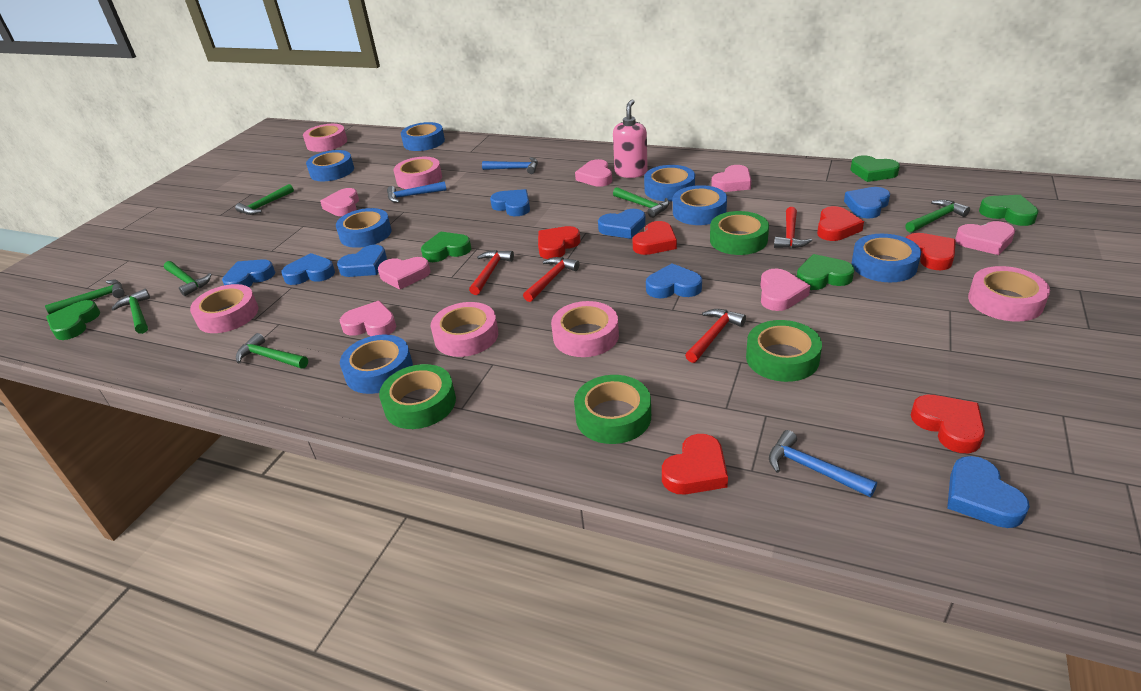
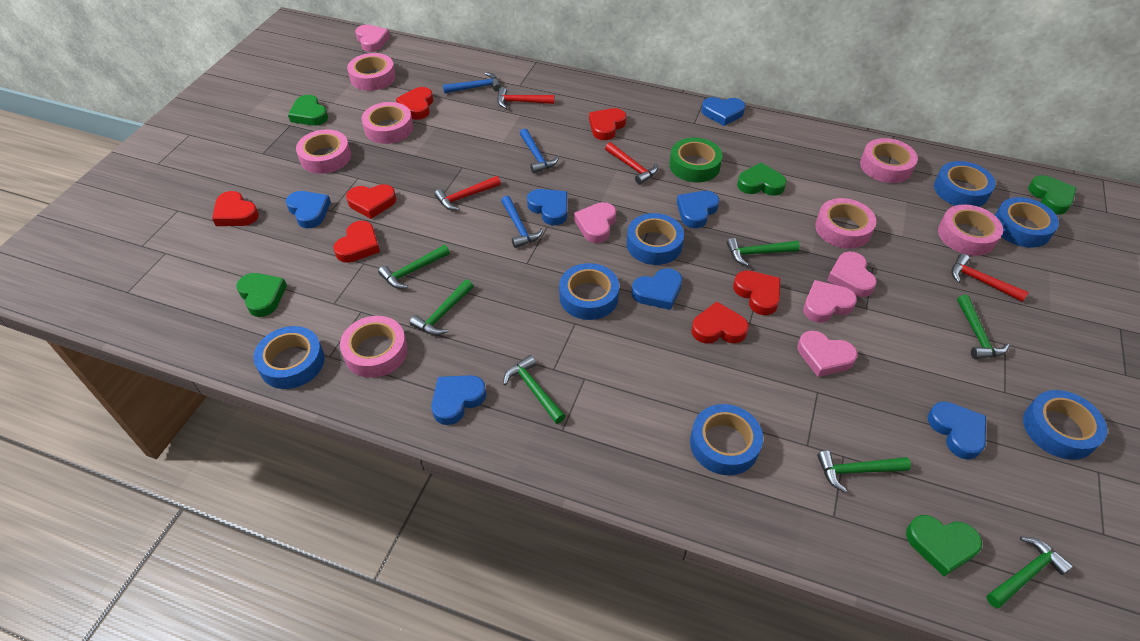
blue heart: 8 -> 7
green tape: 4 -> 1
pink heart: 7 -> 5
pink soap dispenser: 1 -> 0
pink tape: 6 -> 7
red heart: 6 -> 7

